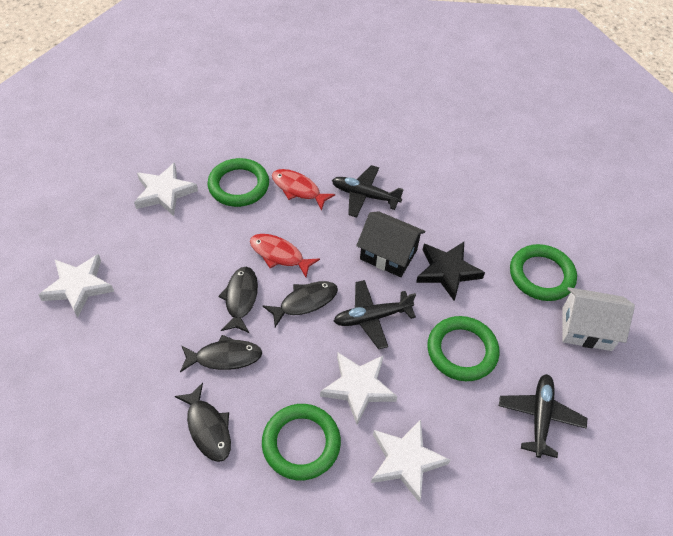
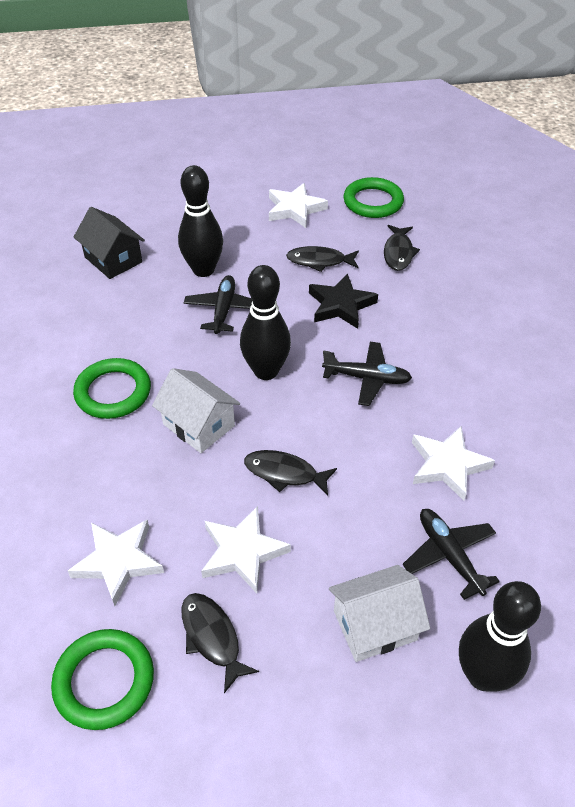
black bowling pin: 0 -> 3
green ring: 4 -> 3
red fish: 2 -> 0
white house: 1 -> 2

